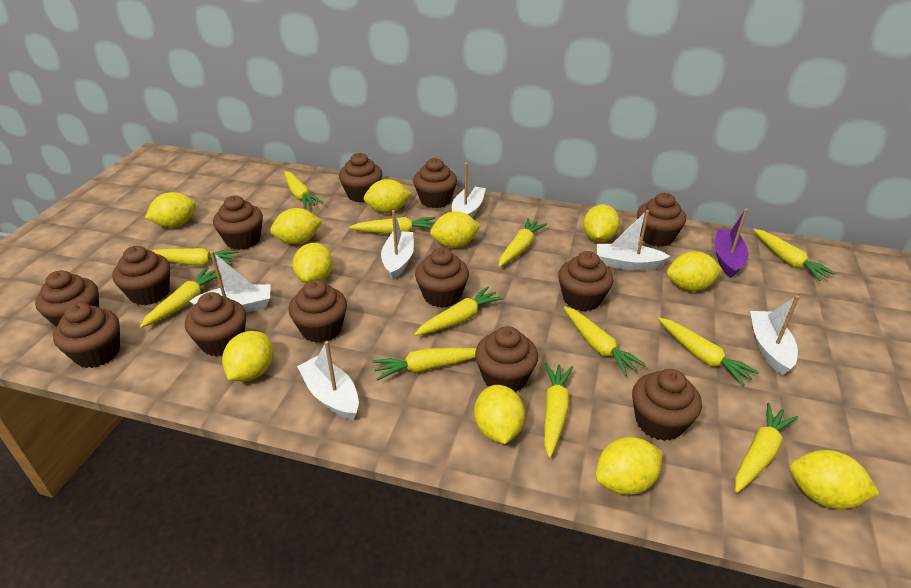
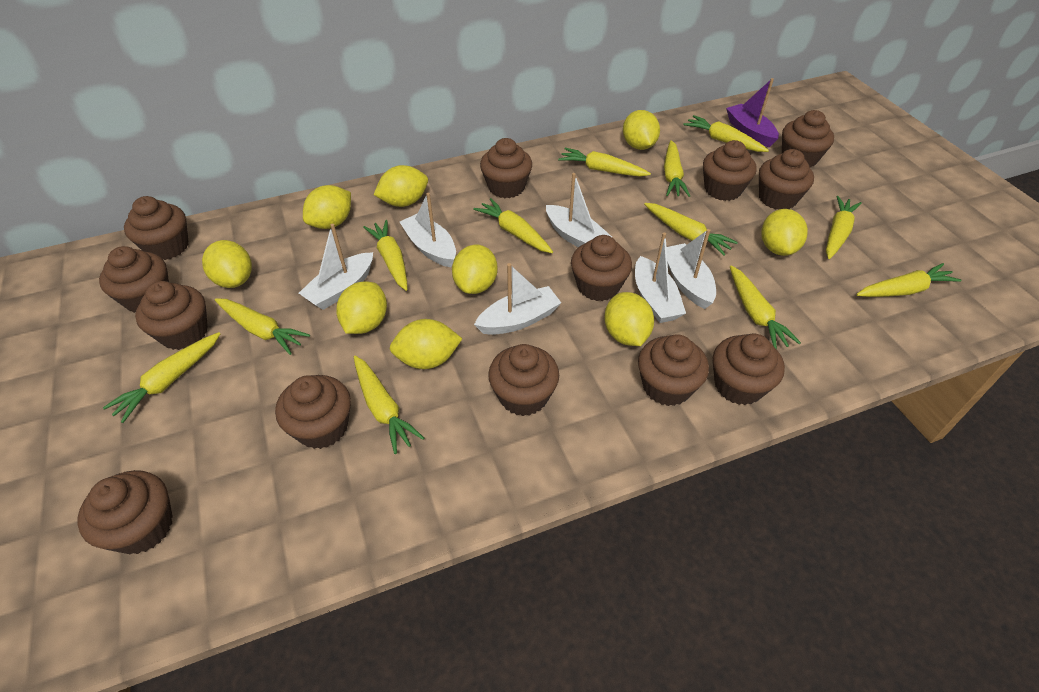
yellow lemon: 11 -> 9

